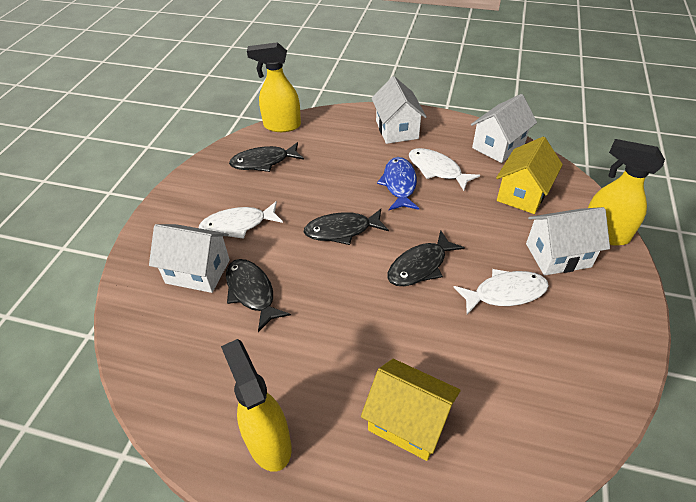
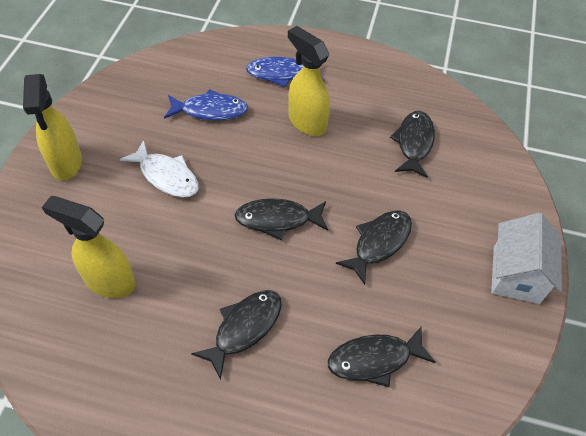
black fish: 4 -> 5
blue fish: 1 -> 2
white fish: 3 -> 1
white house: 4 -> 1
yellow house: 2 -> 0

